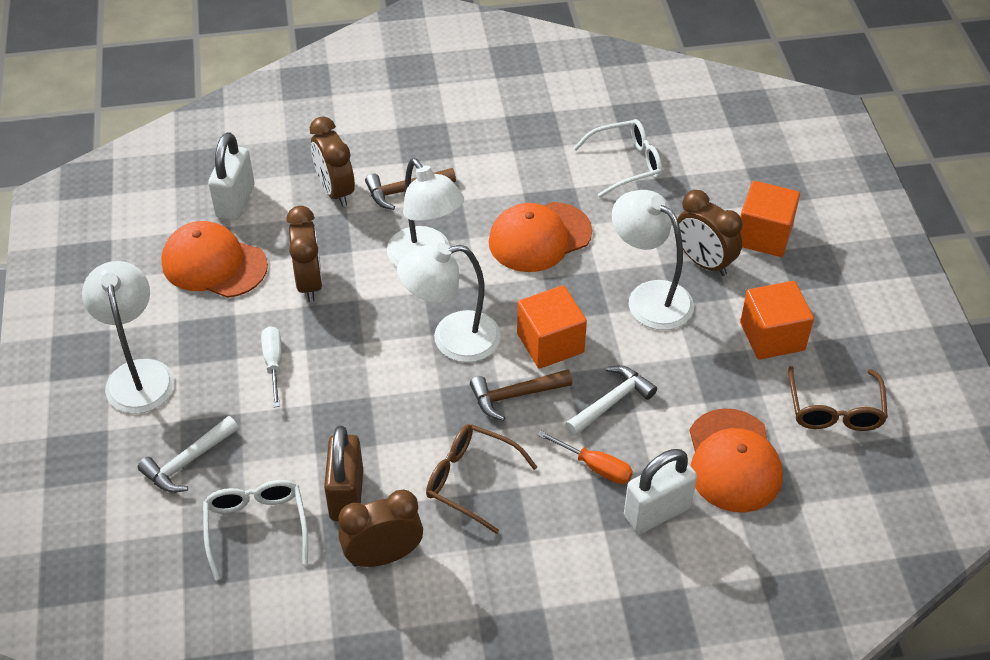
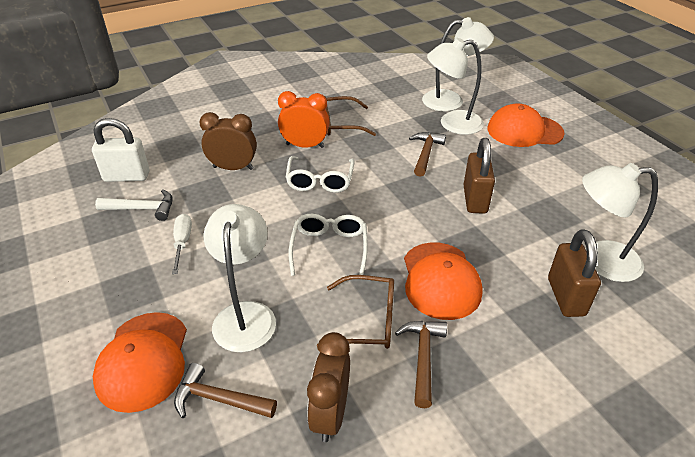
brown clock: 4 -> 2
brown hammer: 2 -> 3
brown padlock: 1 -> 2
orange clock: 0 -> 1
orange cube: 3 -> 0
orange screwdriver: 1 -> 0
white hammer: 2 -> 1
white padlock: 2 -> 1

